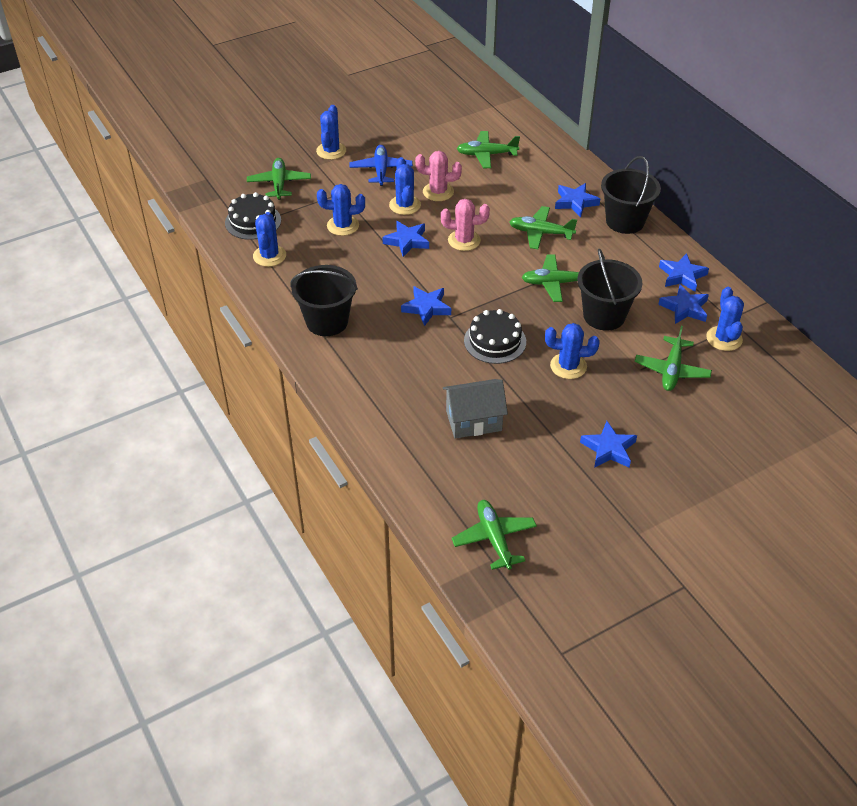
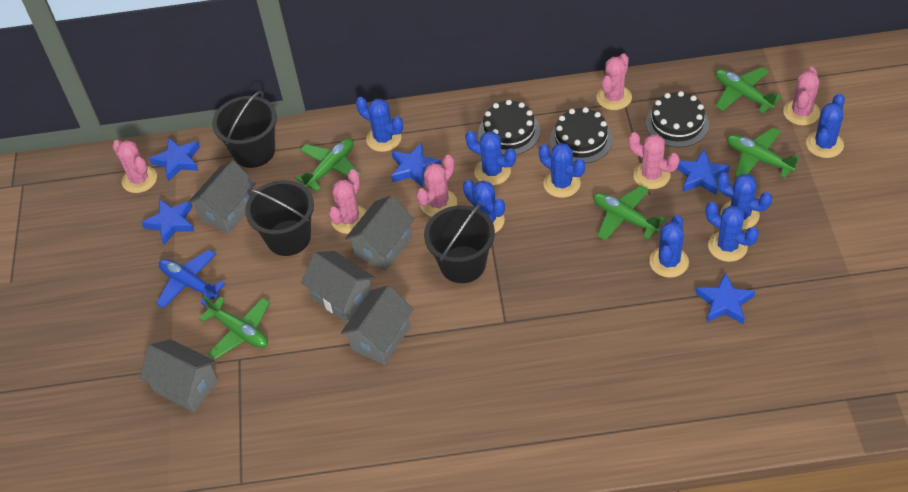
black cake: 2 -> 3
blue cactus: 6 -> 8
blue star: 6 -> 5
green plane: 6 -> 5
grey house: 1 -> 5
pink cactus: 2 -> 6

